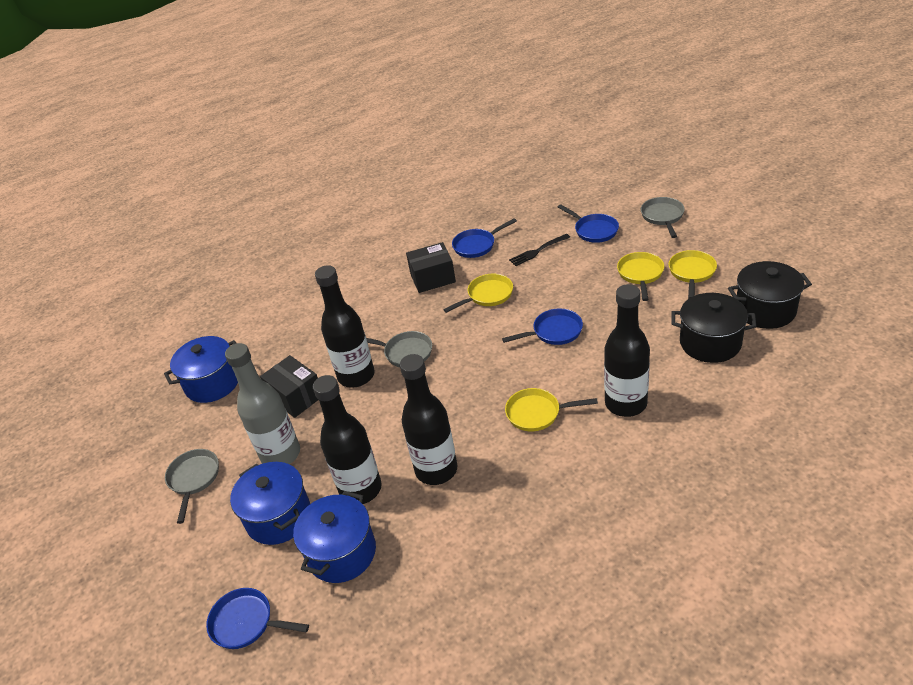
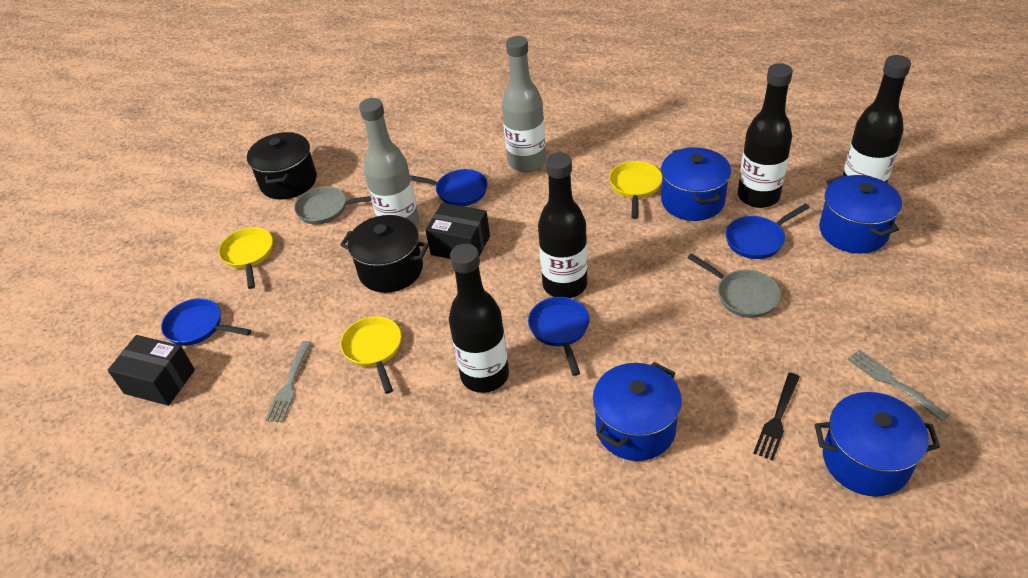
blue pot: 3 -> 4
grey bottle: 1 -> 2
grey fork: 0 -> 2
grey pan: 3 -> 2
yellow pan: 4 -> 3

